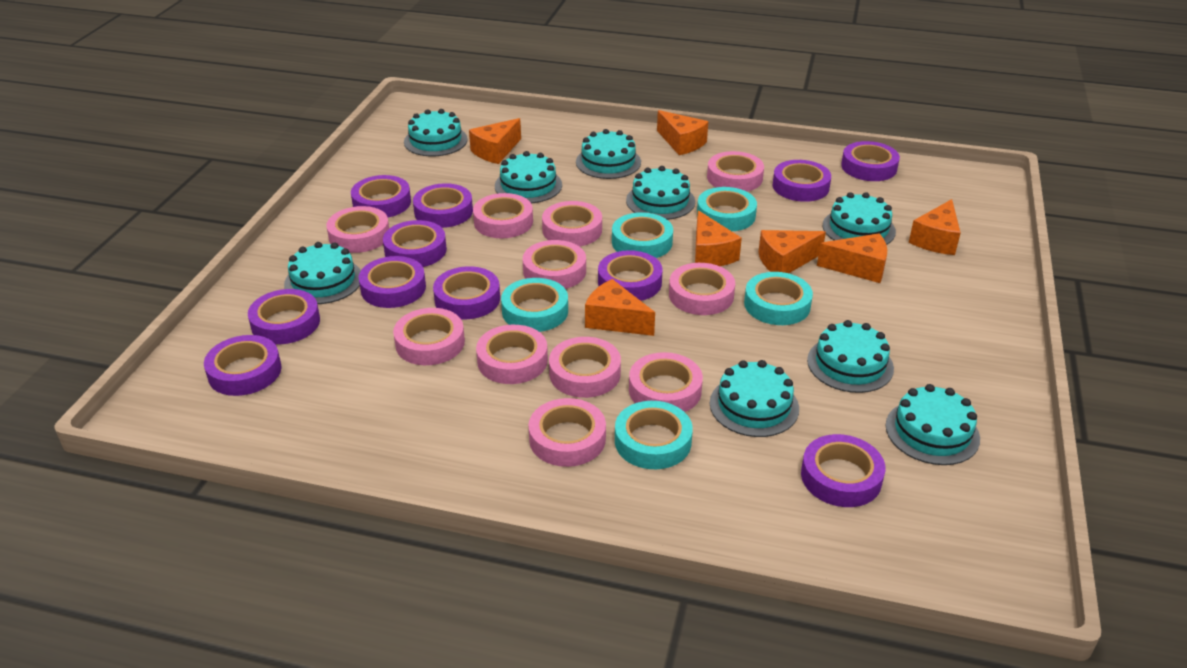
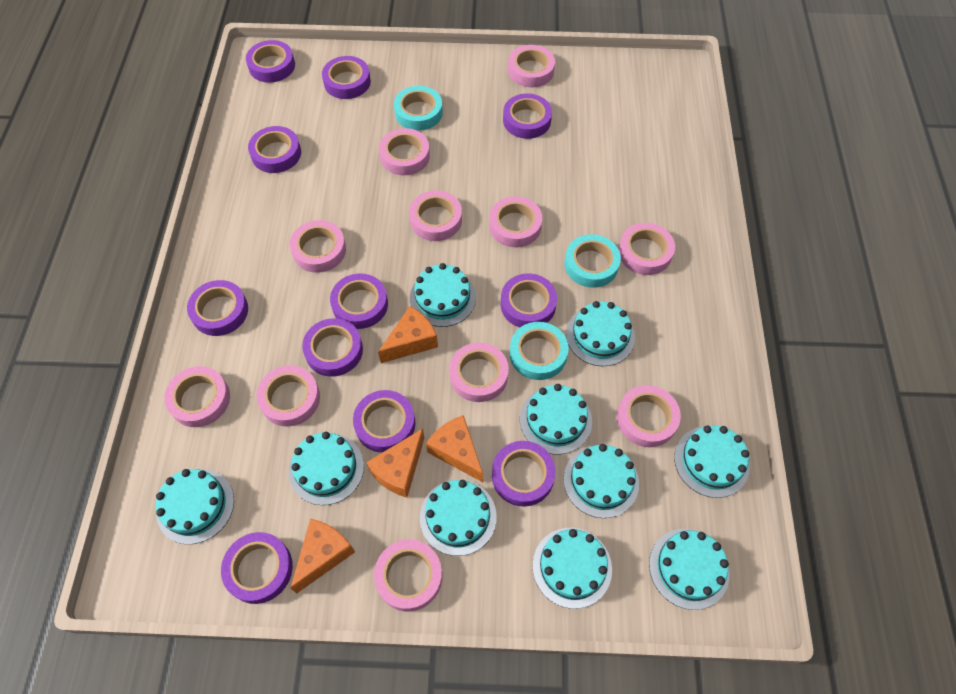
orange cheese: 7 -> 4
turquoise cake: 9 -> 10
turquoise tape: 5 -> 3

